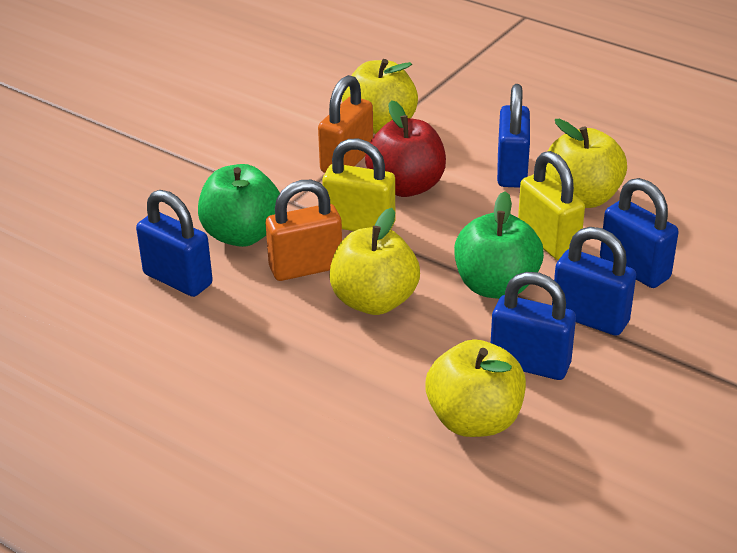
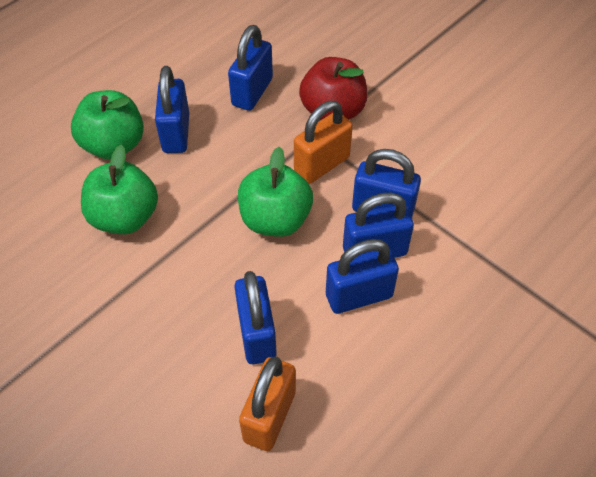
blue padlock: 5 -> 6
green apple: 2 -> 3
yellow apple: 4 -> 0
yellow padlock: 2 -> 0

